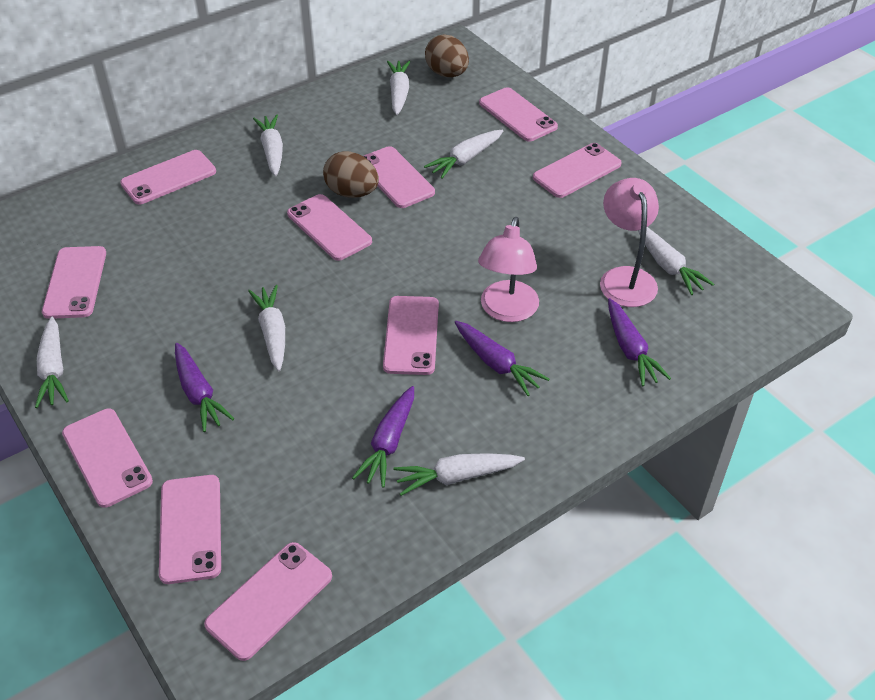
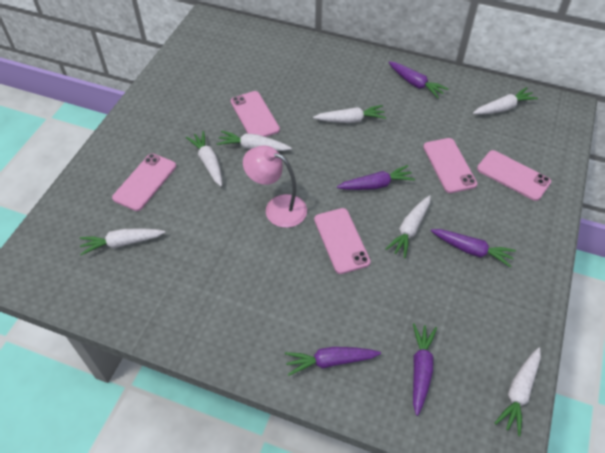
brown egg: 2 -> 0
pink lamp: 2 -> 1
pink phone: 10 -> 5
purple carrot: 4 -> 5

